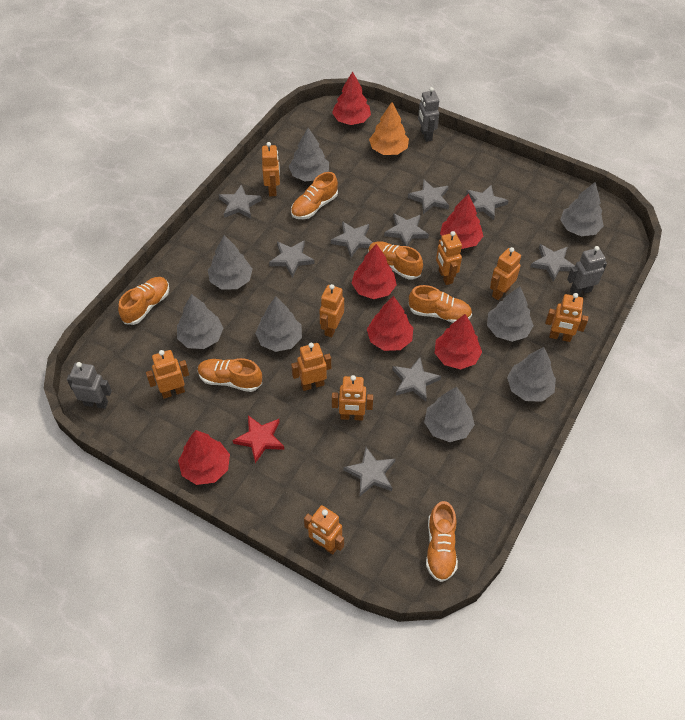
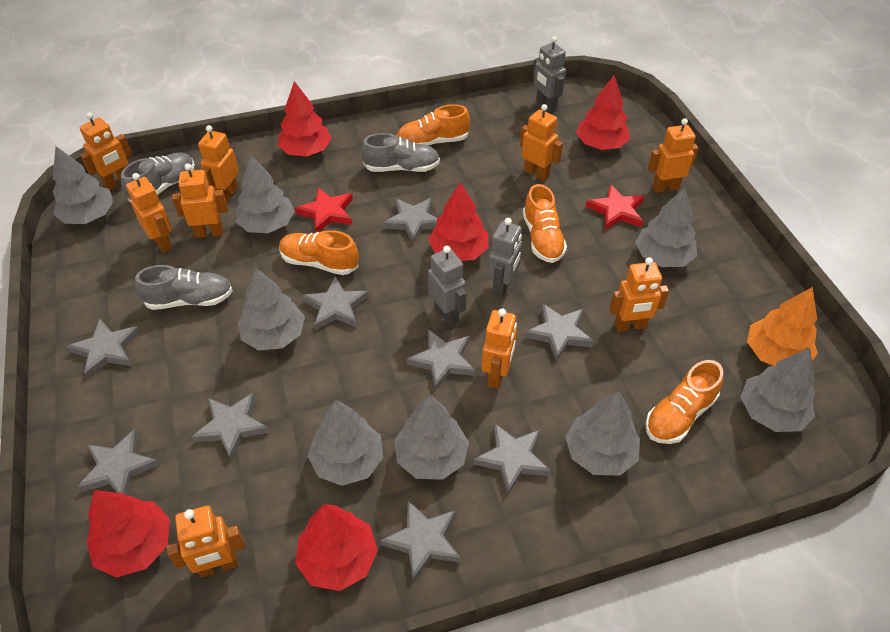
grey shoe: 0 -> 3
orange shoe: 6 -> 4
red star: 1 -> 2
red tree: 6 -> 5

